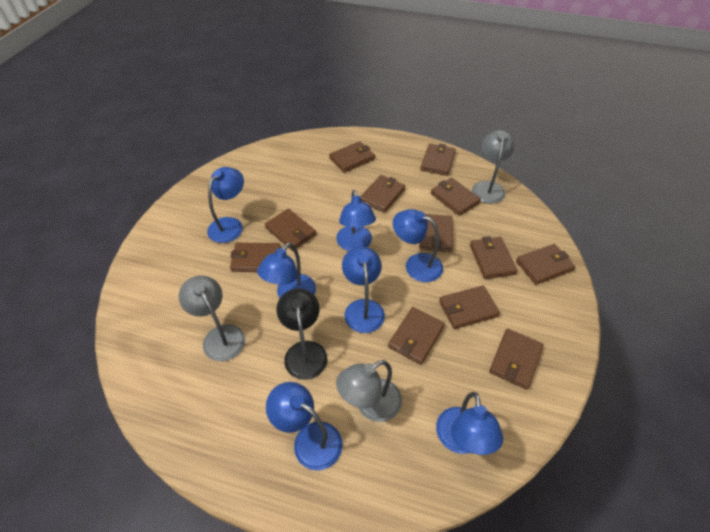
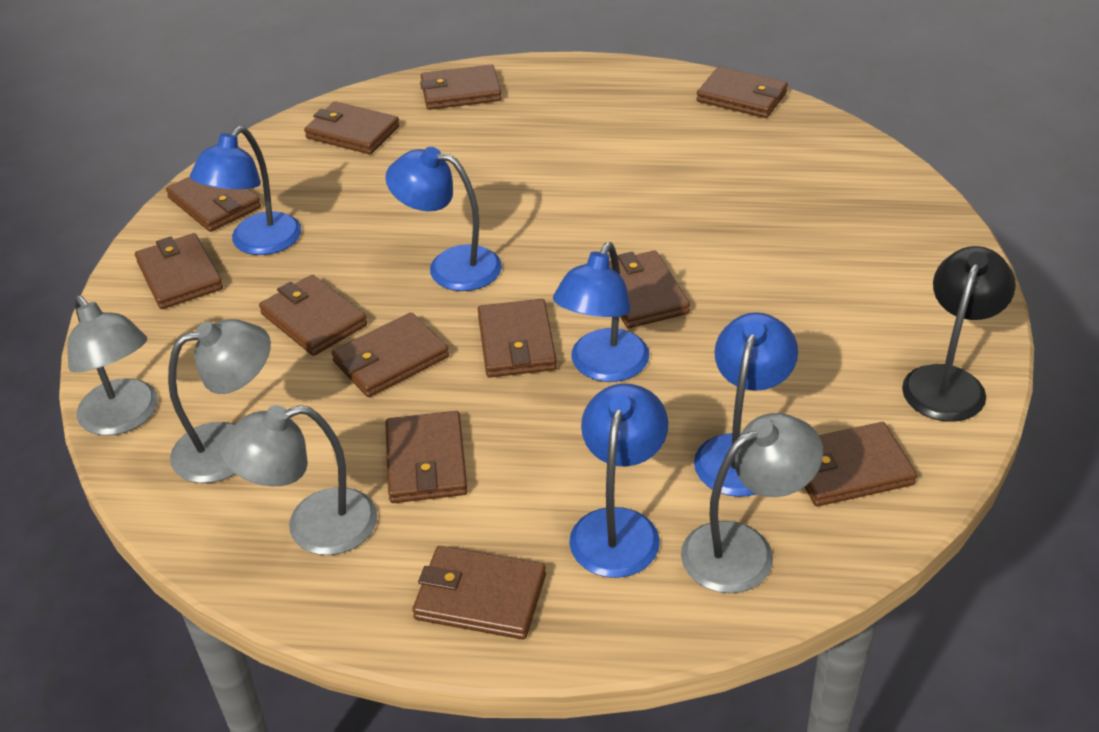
blue lamp: 7 -> 5
grey lamp: 3 -> 4

